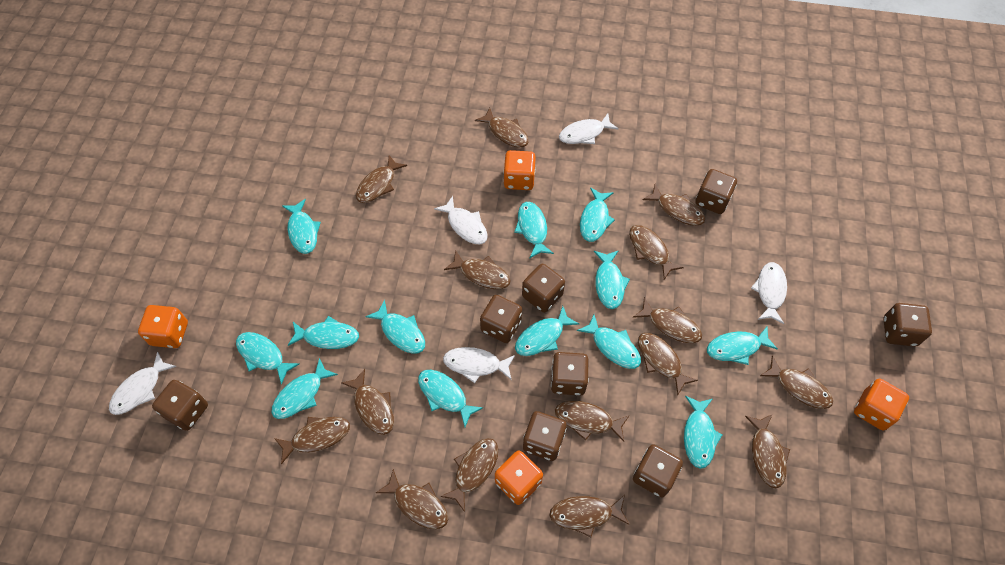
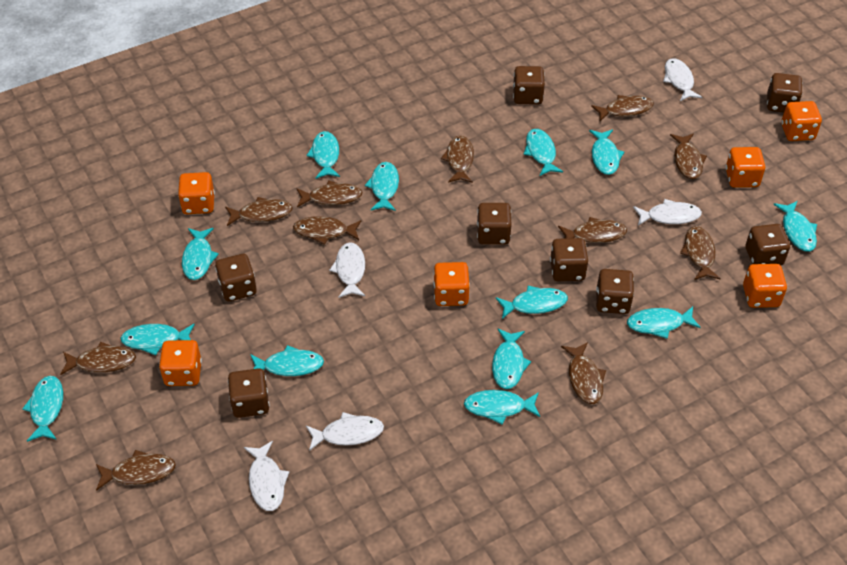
brown fish: 15 -> 11
orange dice: 4 -> 6

